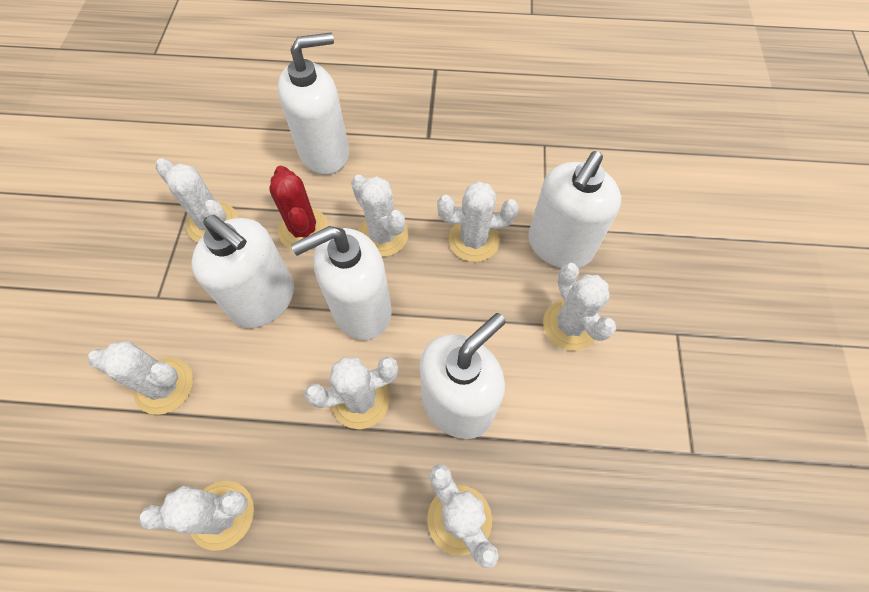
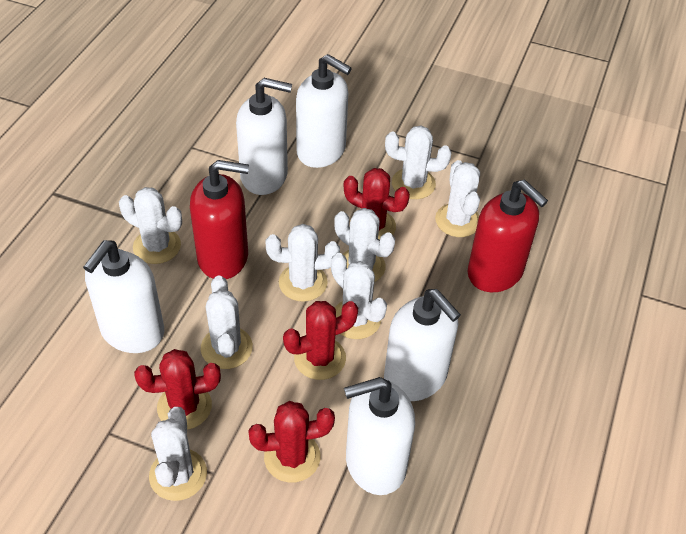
red cactus: 1 -> 4
red soap dispenser: 0 -> 2

